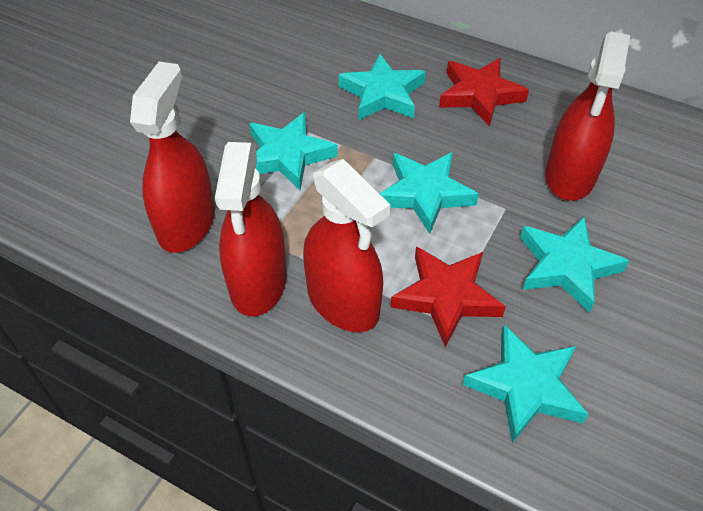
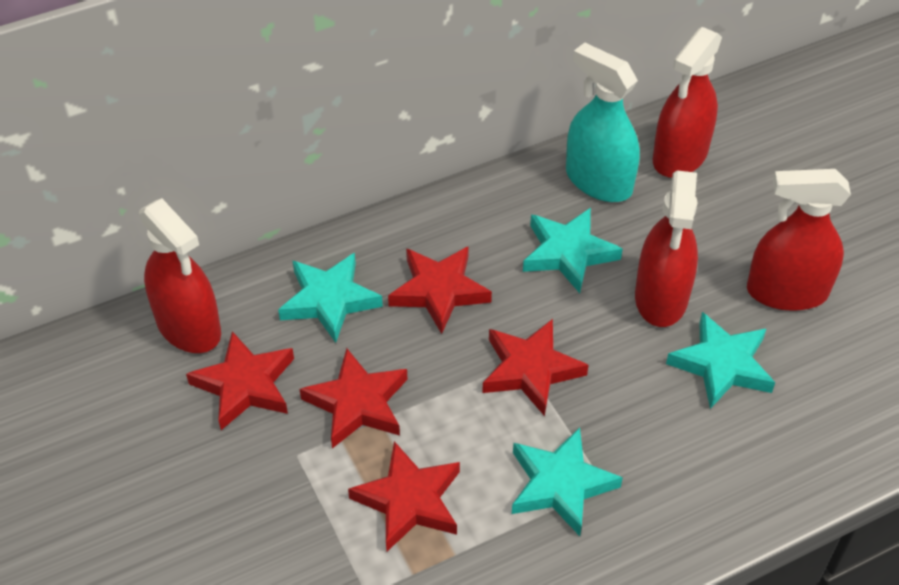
red star: 2 -> 5
turquoise spray bottle: 0 -> 1
turquoise star: 5 -> 4

